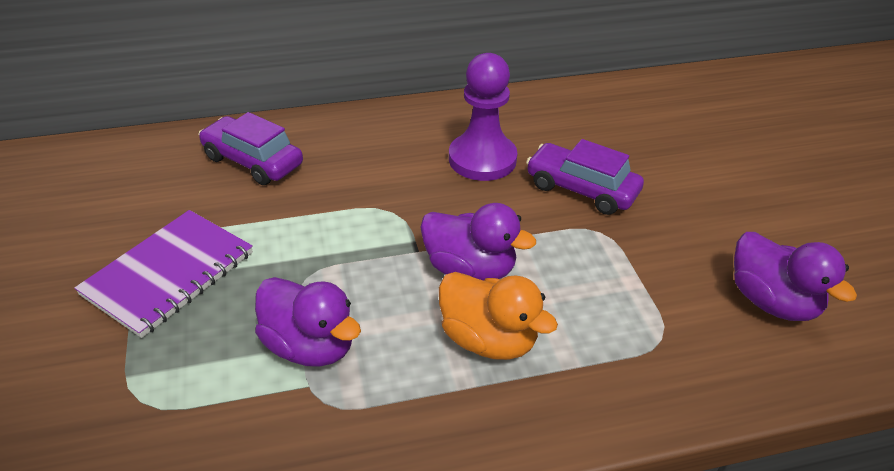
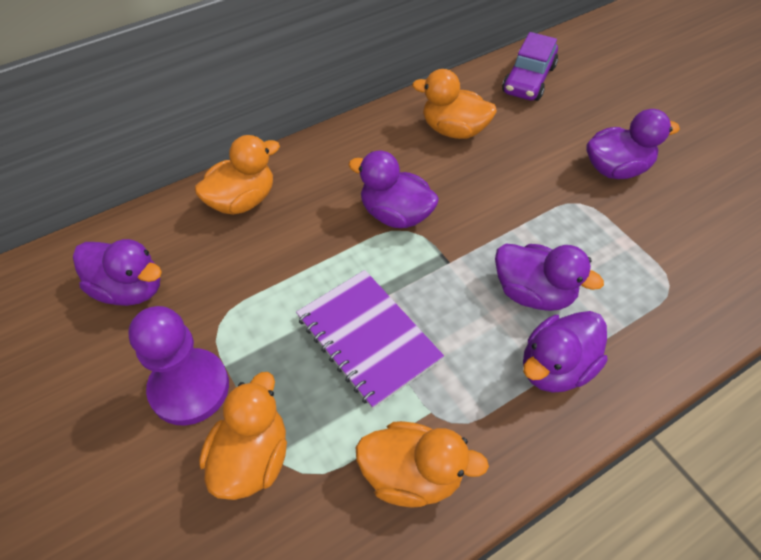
orange duck: 1 -> 4
purple car: 2 -> 1
purple duck: 3 -> 5

